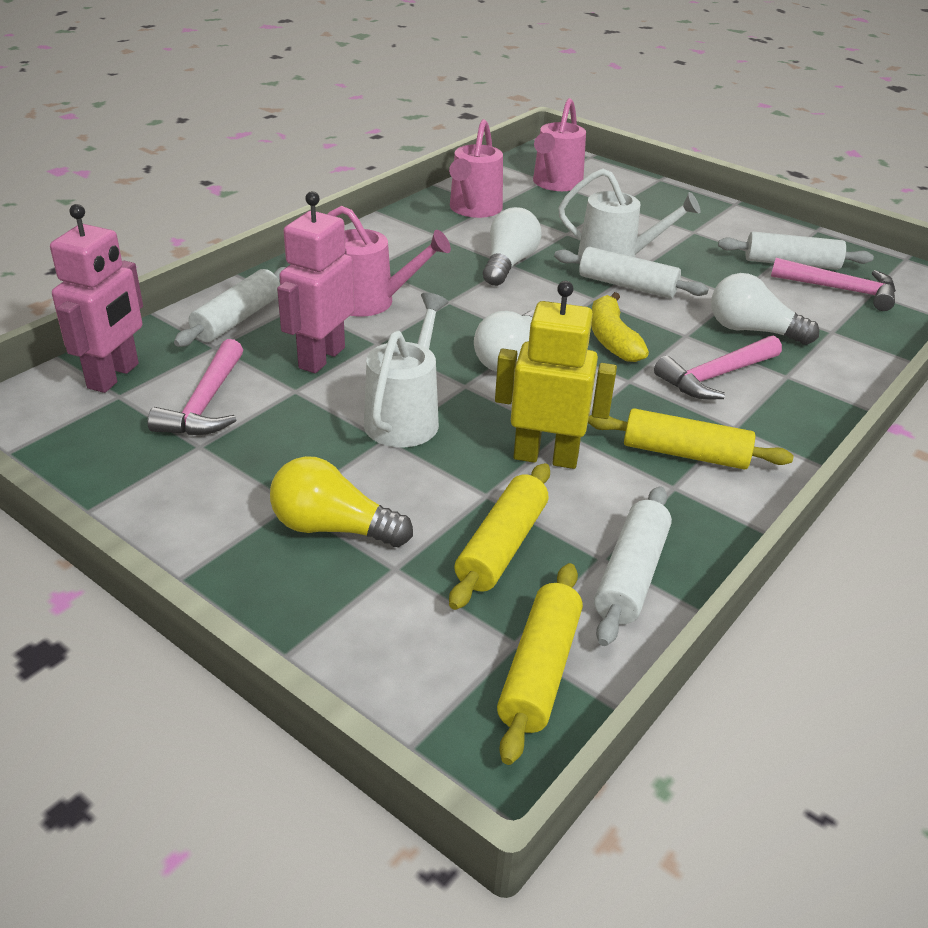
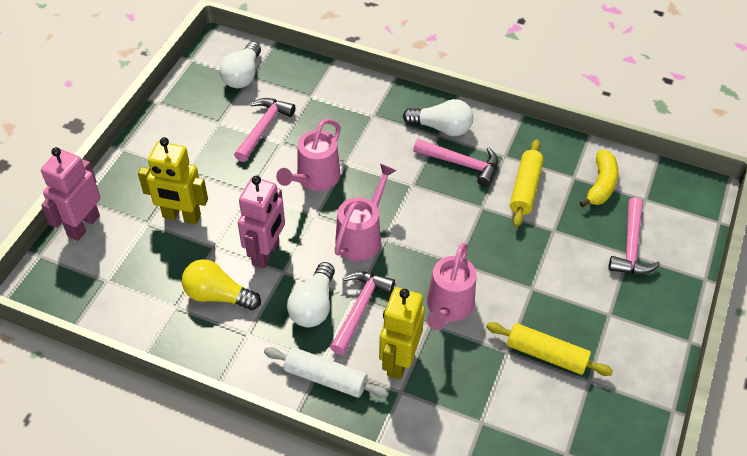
pink hammer: 3 -> 4
white rolling pin: 4 -> 1
white watering can: 2 -> 0
yellow robot: 1 -> 2
yellow rolling pin: 3 -> 2

